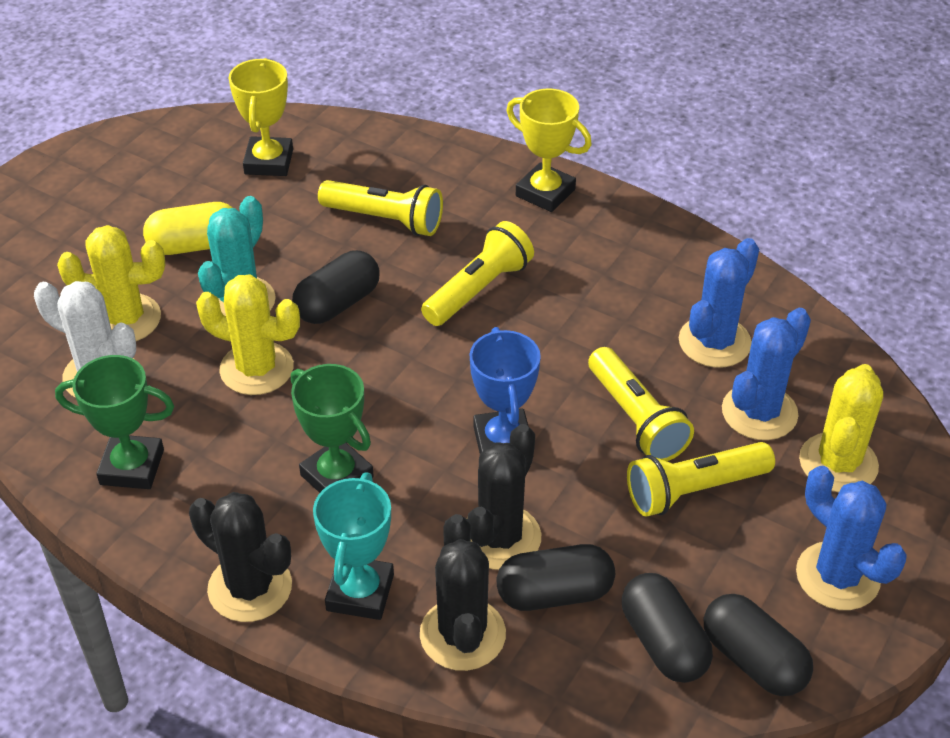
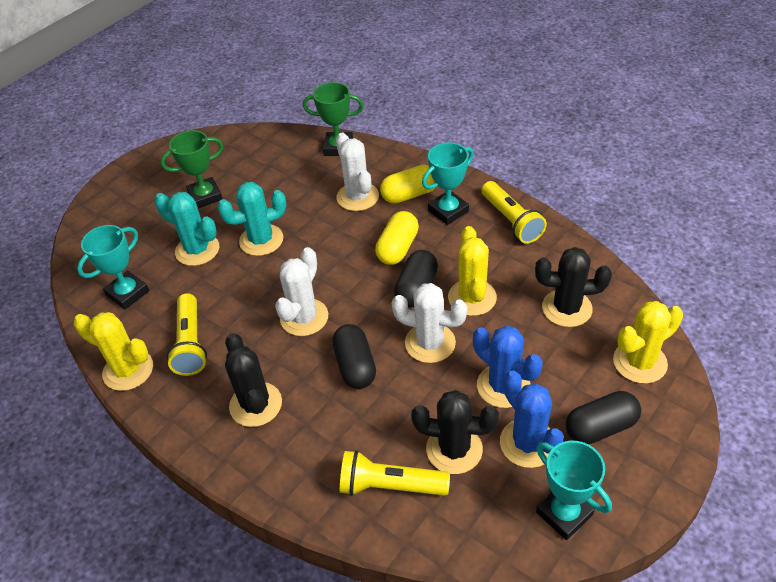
black capsule: 4 -> 3
blue cactus: 3 -> 2
blue trophy: 1 -> 0
turquoise cactus: 1 -> 2
turquoise trophy: 1 -> 3
white cactus: 1 -> 3
yellow capsule: 1 -> 2
yellow flashlight: 4 -> 3
yellow trophy: 2 -> 0

